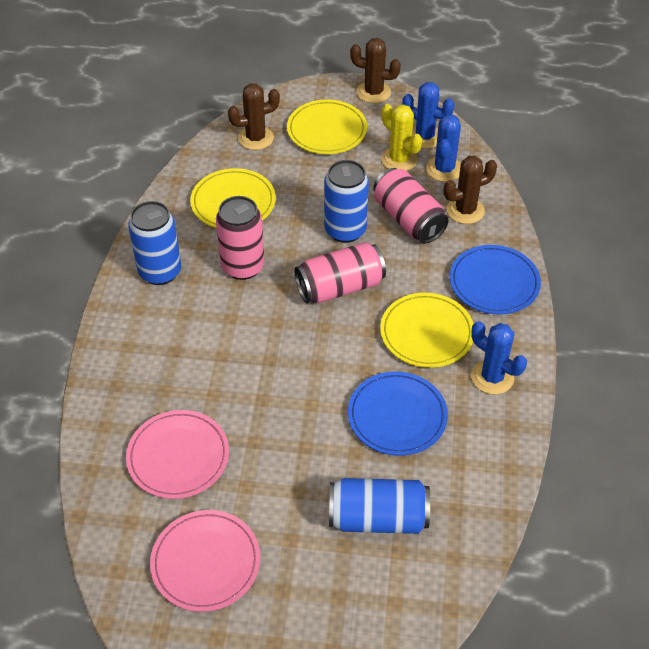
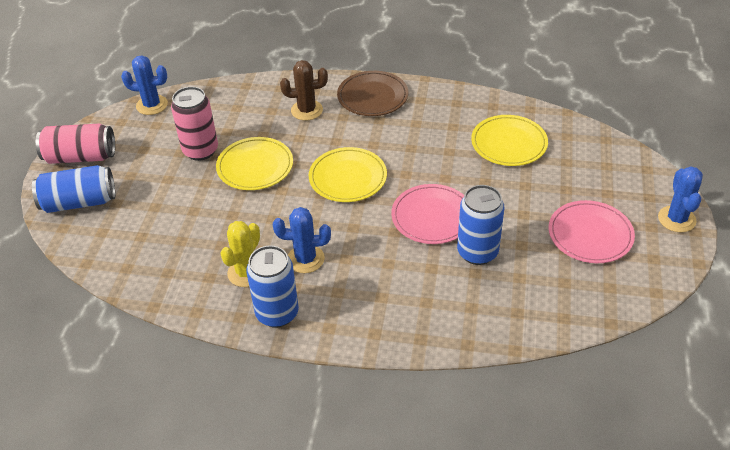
blue plate: 2 -> 0
brown cactus: 3 -> 1
brown plate: 0 -> 1
pink can: 3 -> 2

